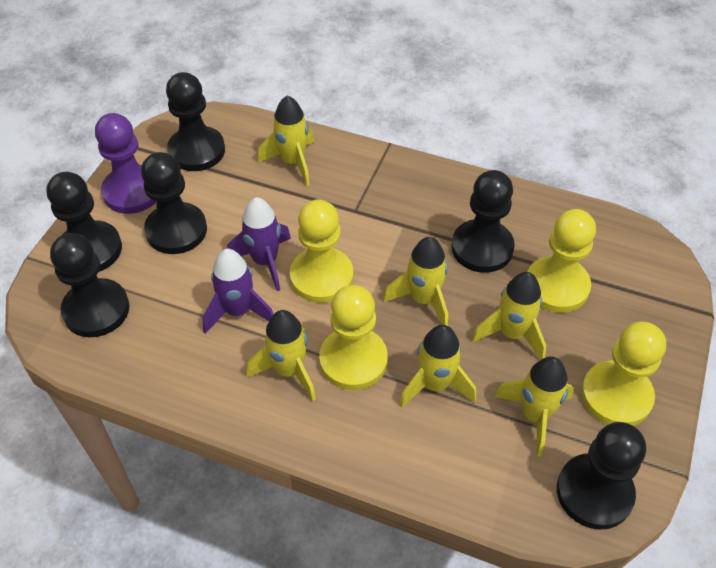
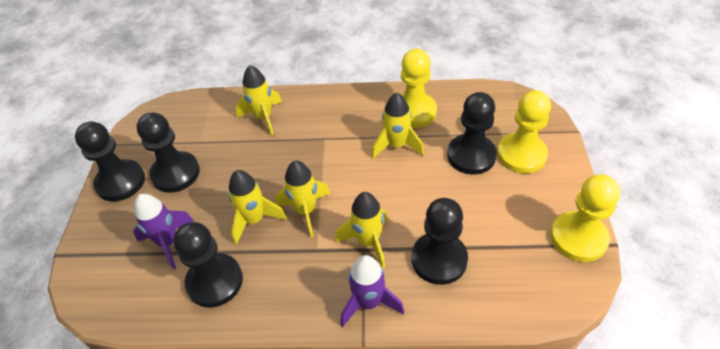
black pawn: 6 -> 5
purple pawn: 1 -> 0
yellow pawn: 4 -> 3
yellow rocket: 6 -> 5

